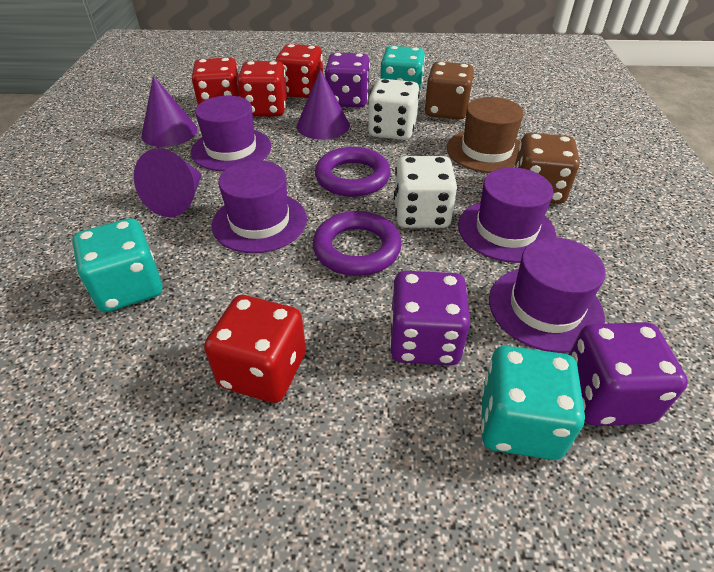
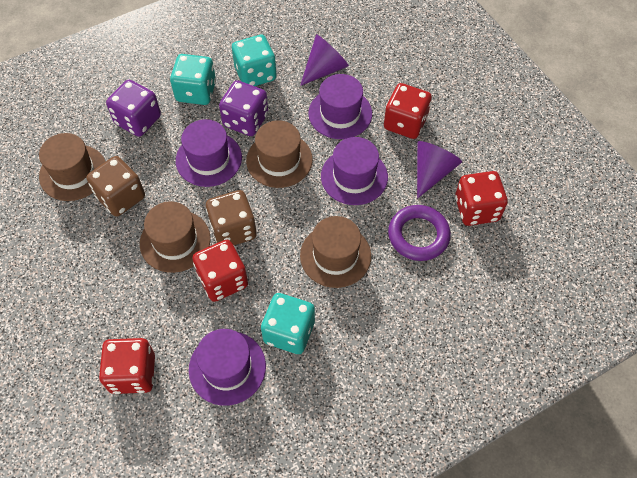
brown hat: 1 -> 4
purple cone: 3 -> 2
purple dice: 3 -> 2
purple ring: 2 -> 1
white dice: 2 -> 0

